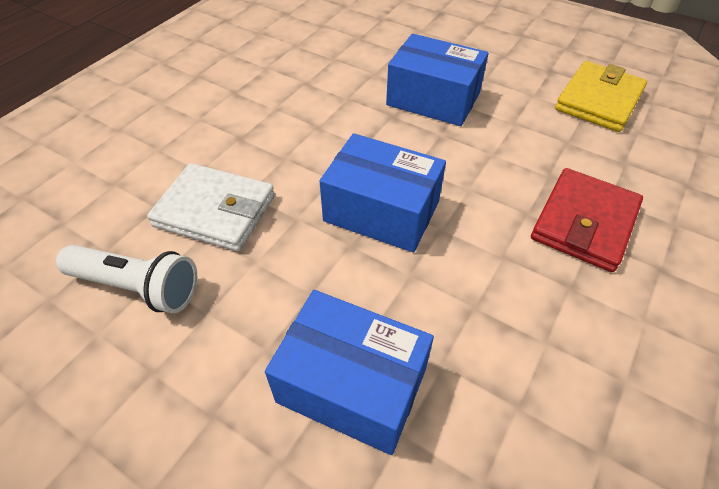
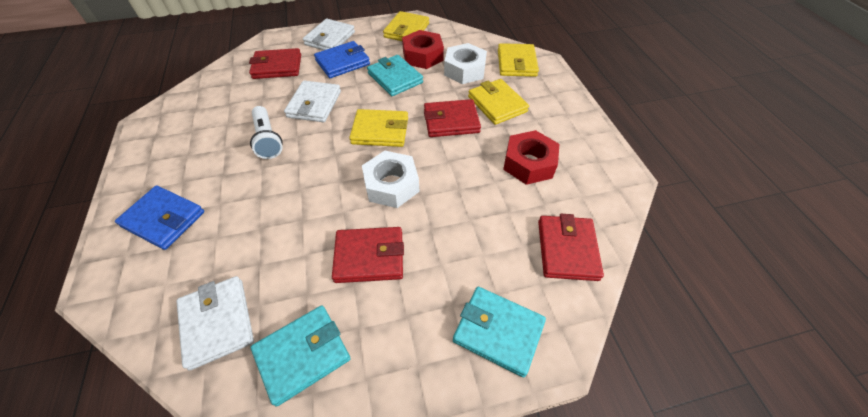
blue box: 3 -> 0
blue wallet: 0 -> 2
red nut: 0 -> 2
red wallet: 1 -> 4
turquoise wallet: 0 -> 3
white nut: 0 -> 2
white wallet: 1 -> 3
yellow wallet: 1 -> 4

